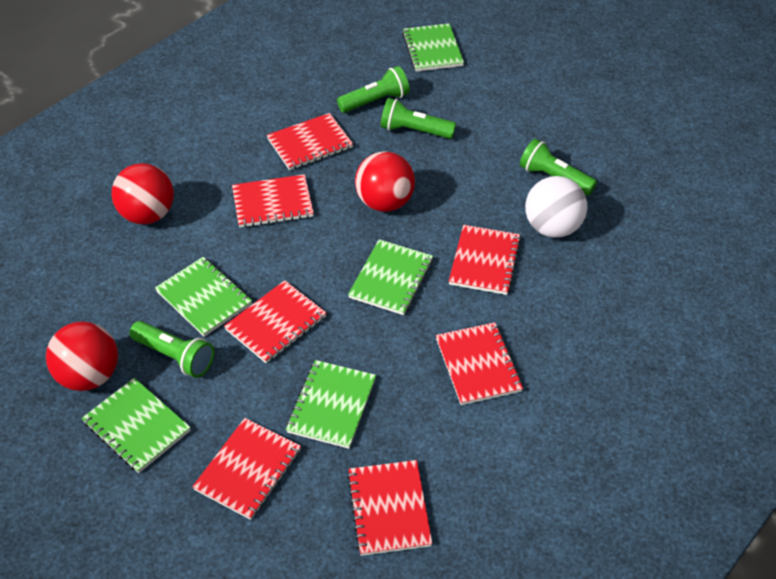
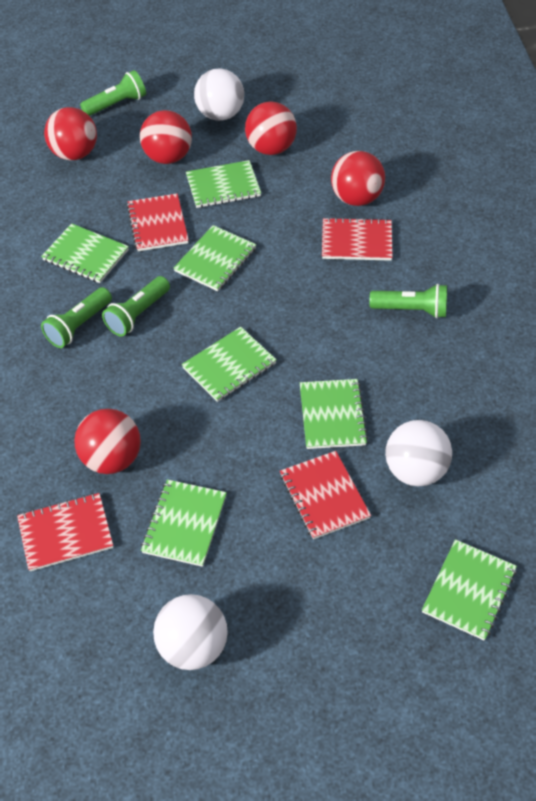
green notebook: 5 -> 7
red ball: 3 -> 5
red notebook: 7 -> 4
white ball: 1 -> 3

